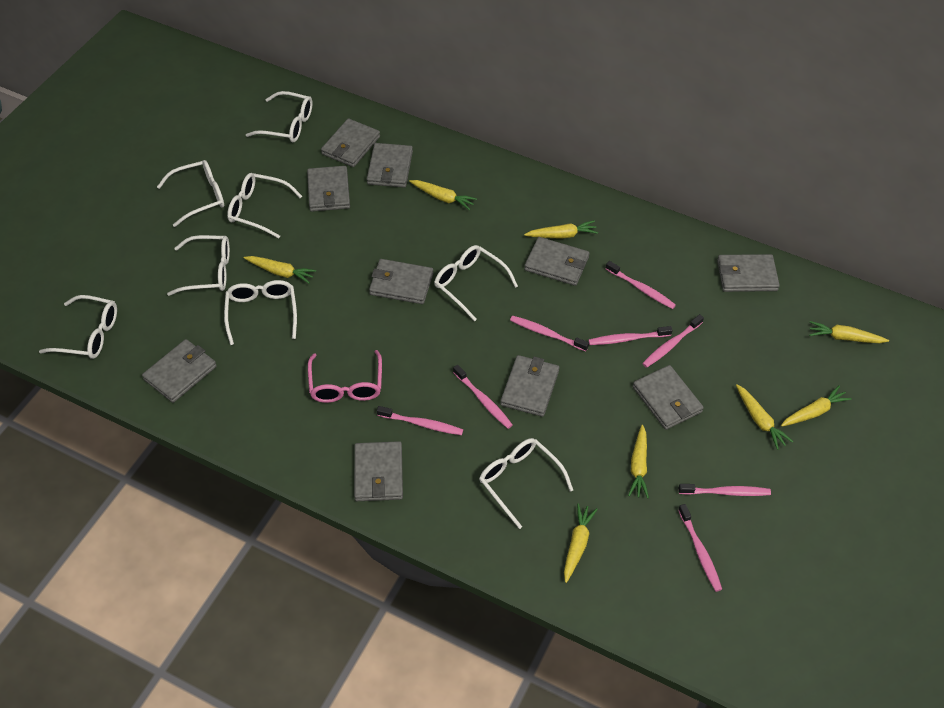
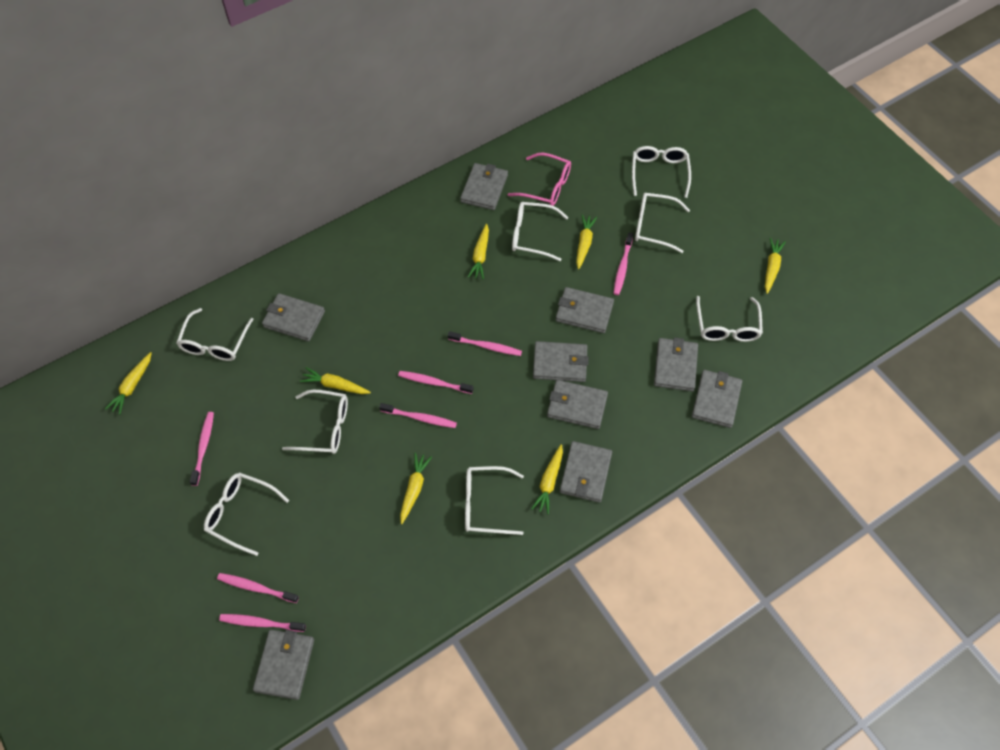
grey wallet: 10 -> 9
pink toothbrush: 8 -> 7
yellow carrot: 8 -> 7

